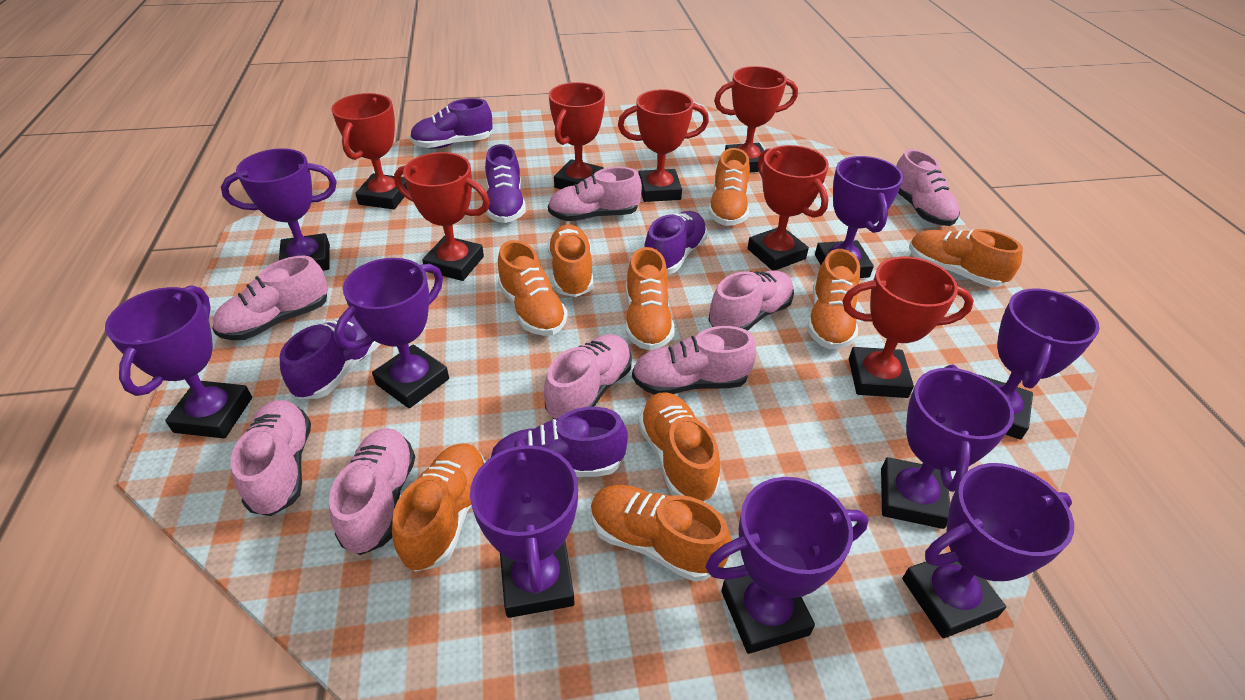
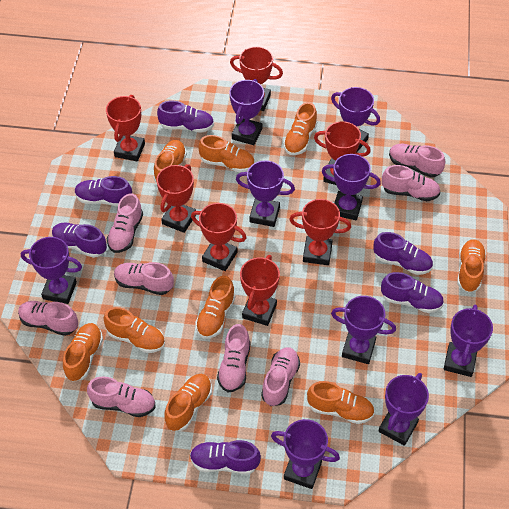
purple shoe: 5 -> 6

